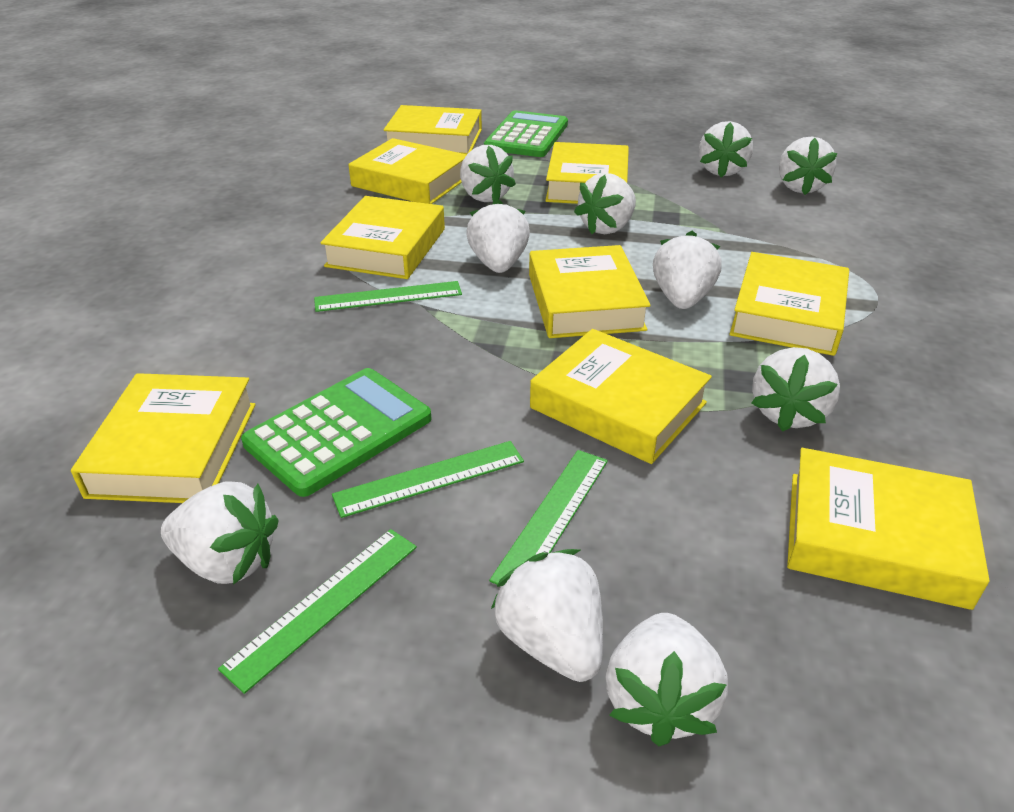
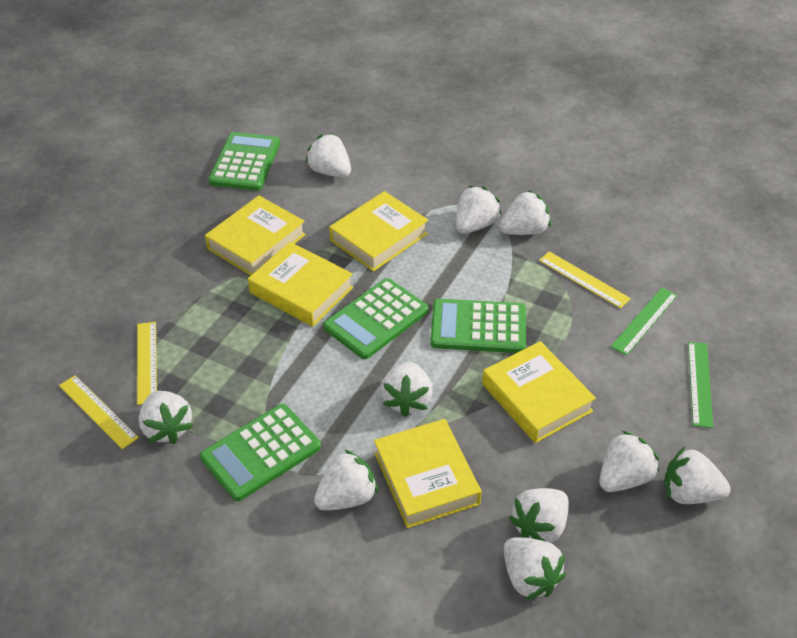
green calculator: 2 -> 4
green ruler: 4 -> 2
yellow book: 9 -> 5
yellow ruler: 0 -> 3

